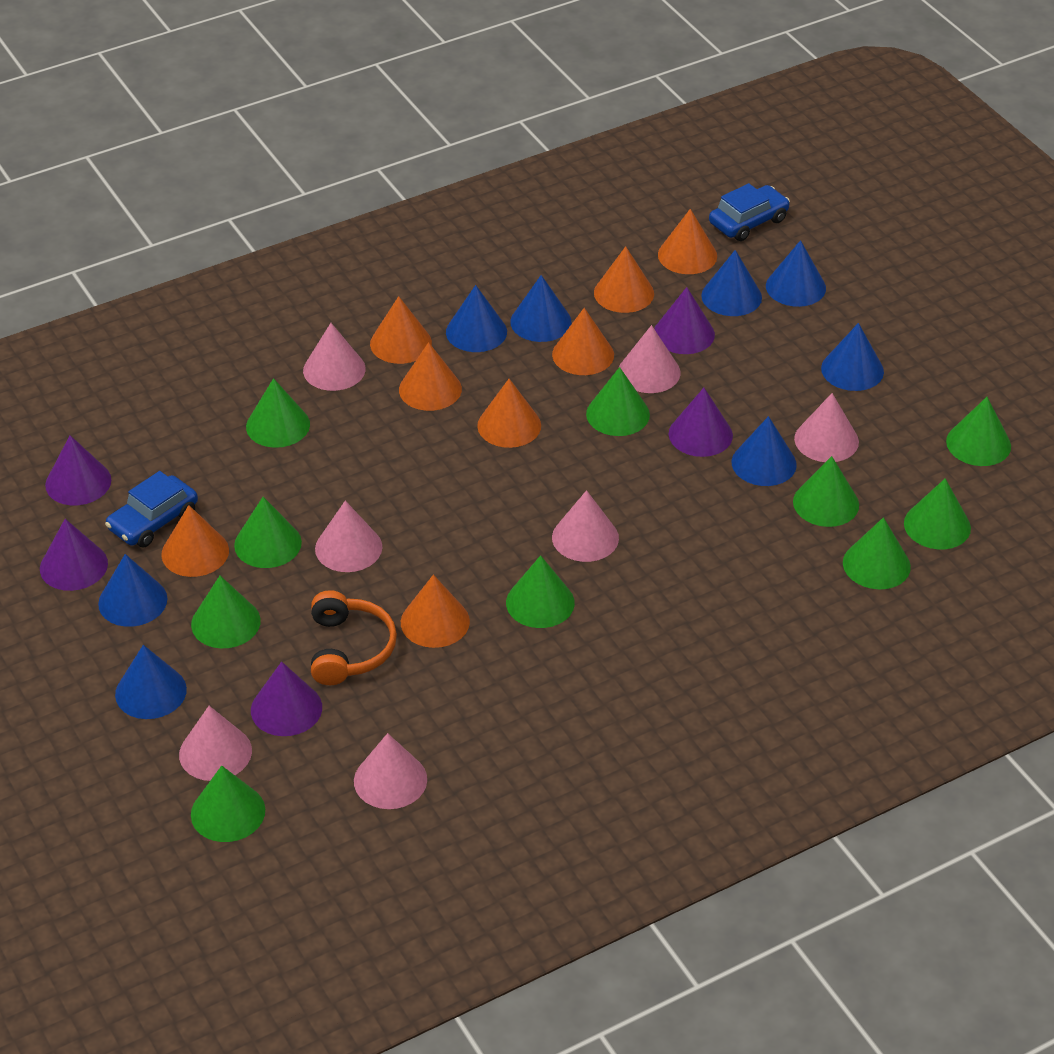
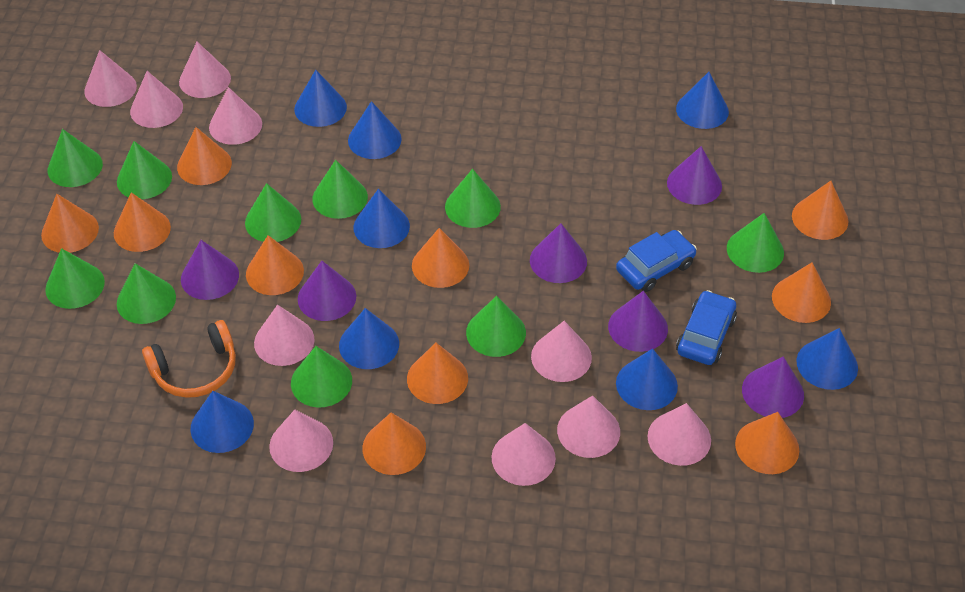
orange cone: 8 -> 10
pink cone: 7 -> 10
purple cone: 5 -> 6

